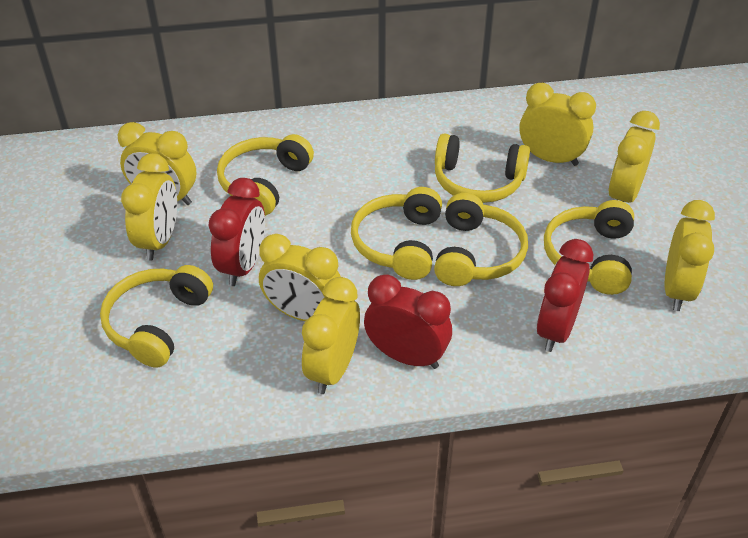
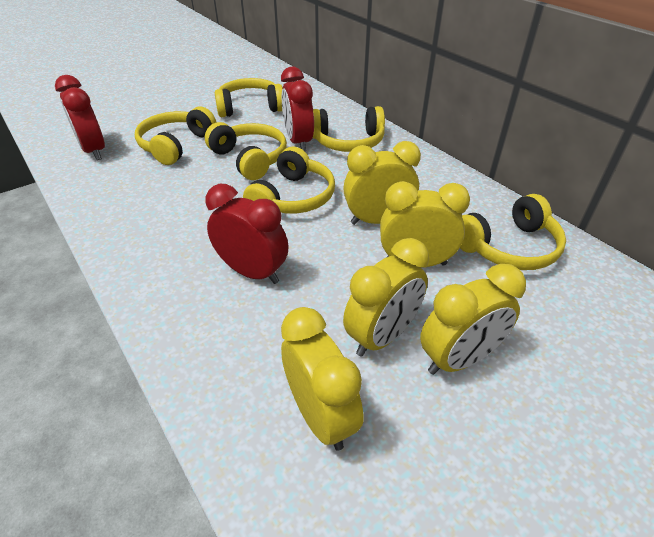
yellow clock: 7 -> 5

